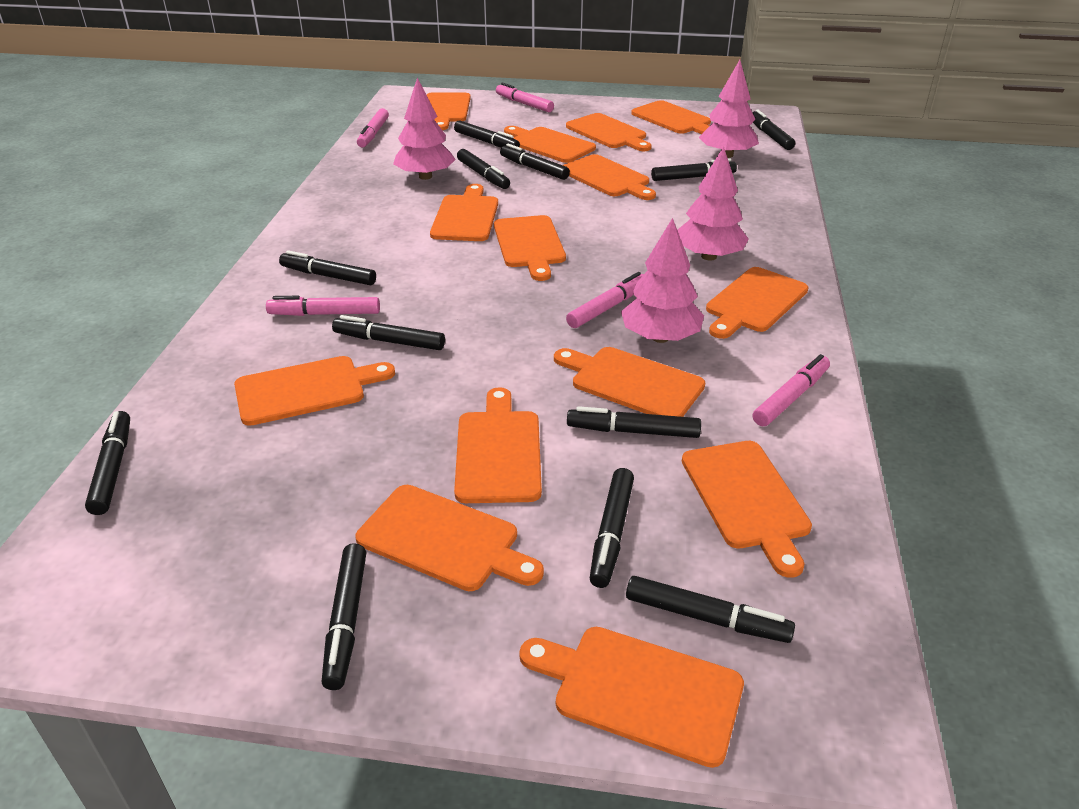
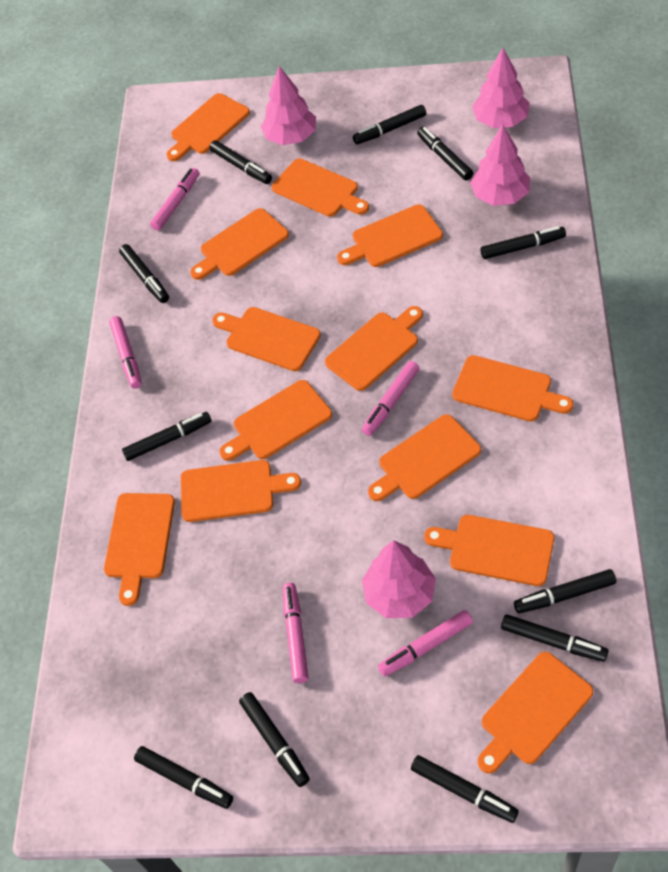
black marker: 12 -> 11
orange cutting board: 14 -> 13

